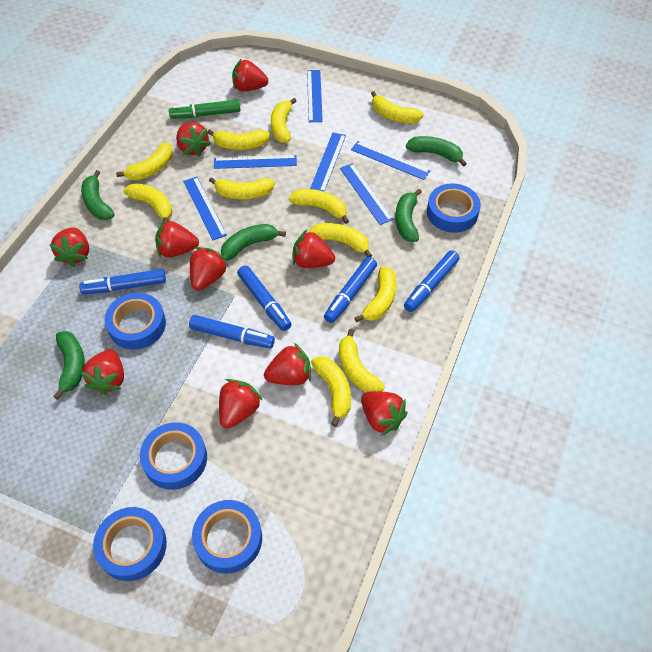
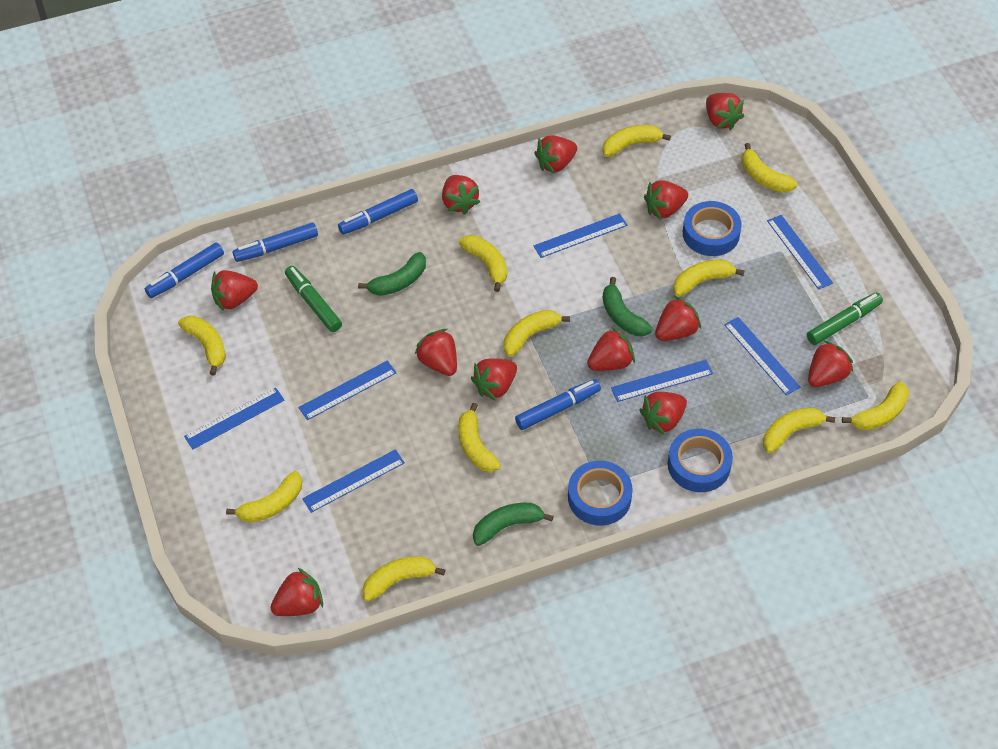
blue marker: 5 -> 4
blue ruler: 6 -> 7
blue tape: 5 -> 3
green banana: 5 -> 3
green marker: 1 -> 2
red strawberry: 10 -> 12

